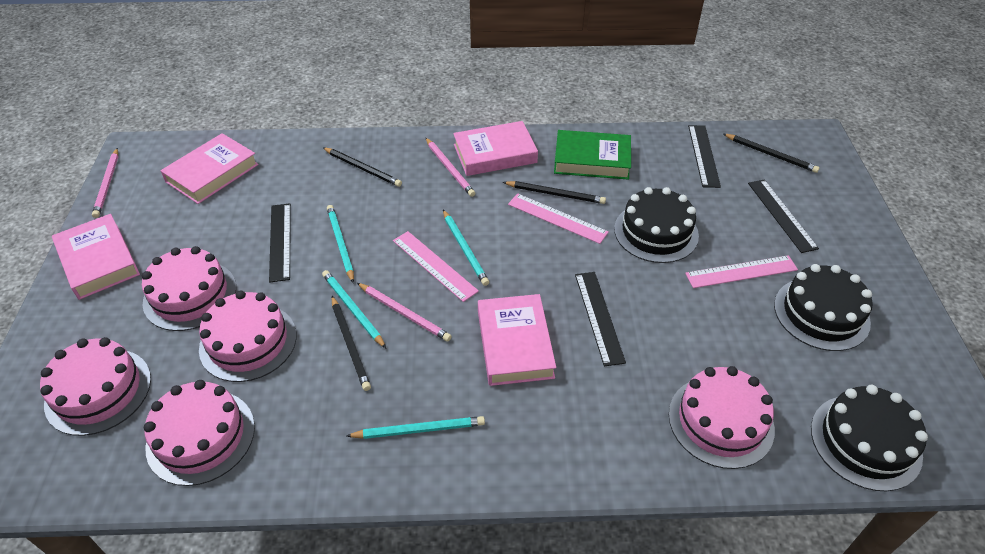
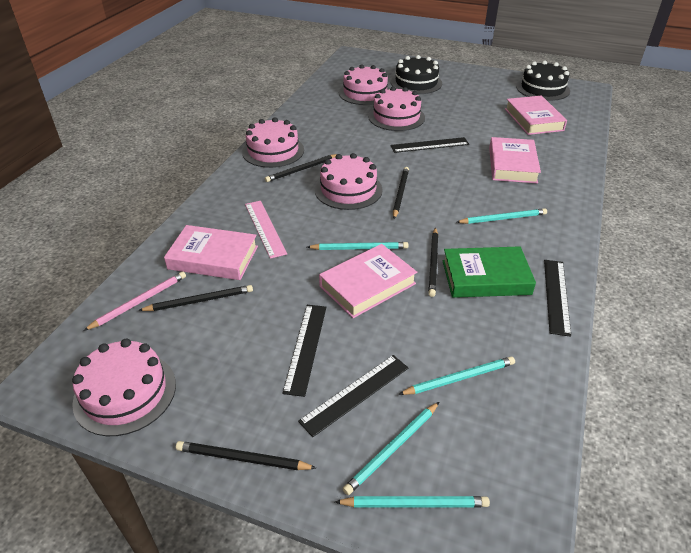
black cake: 3 -> 2
black pencil: 4 -> 5
pink pencil: 3 -> 1
pink ruler: 3 -> 1
turquoise pencil: 4 -> 5

